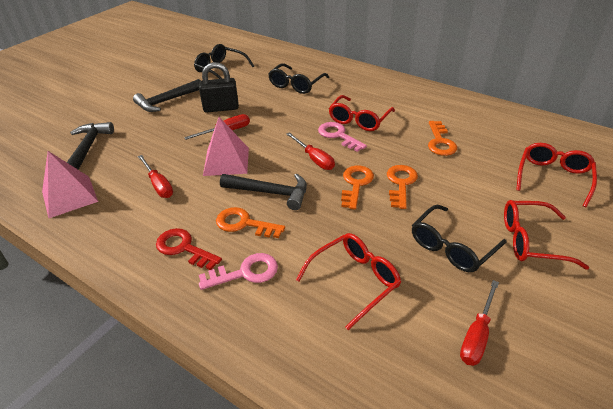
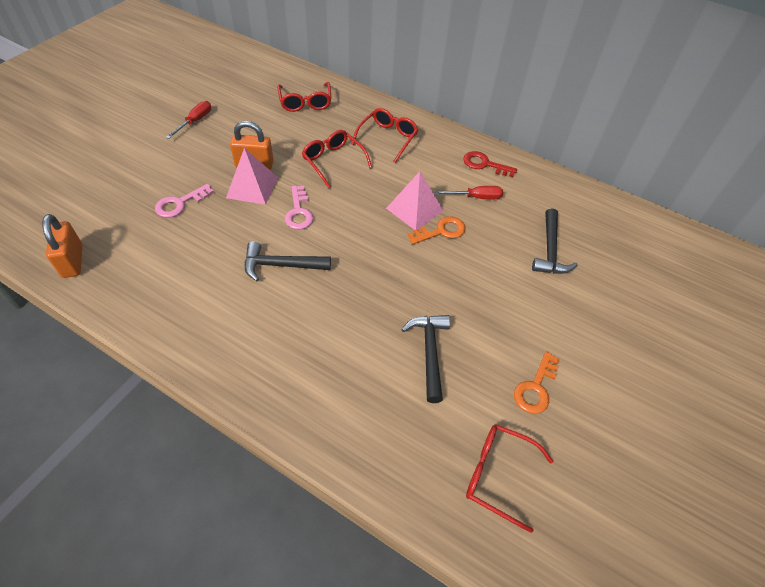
black glasses: 3 -> 0
black padlock: 1 -> 0
orange key: 4 -> 2
orange padlock: 0 -> 2
red screwdriver: 4 -> 2

